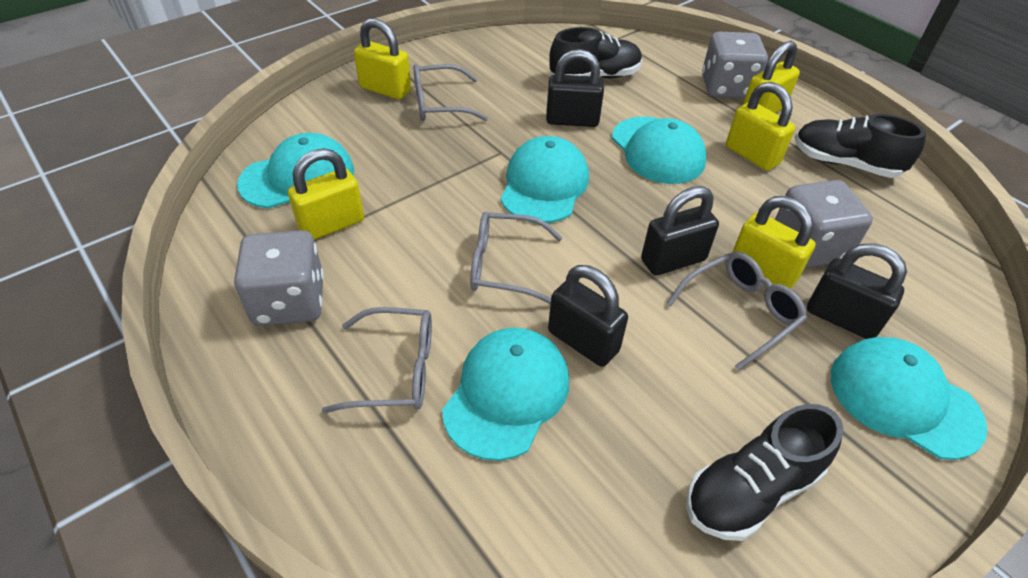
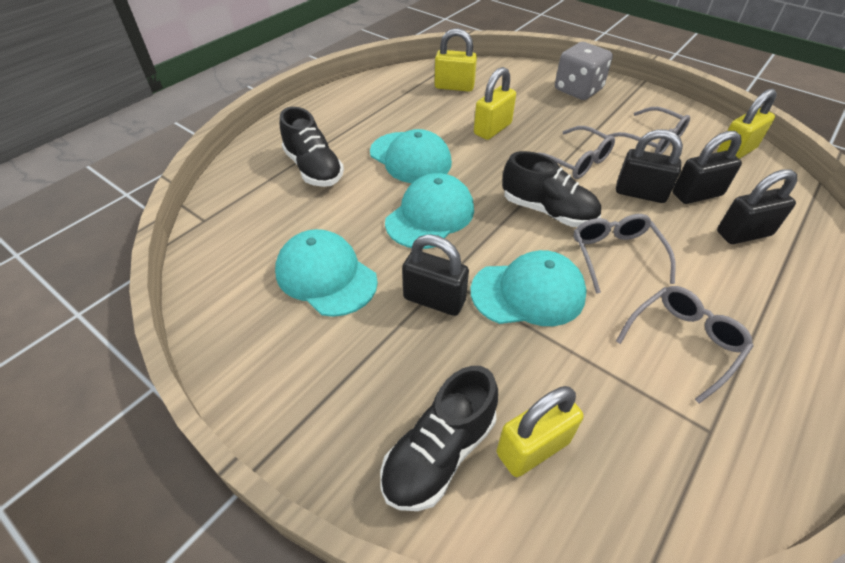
grey dice: 3 -> 1
turquoise cap: 5 -> 4
yellow padlock: 5 -> 4

